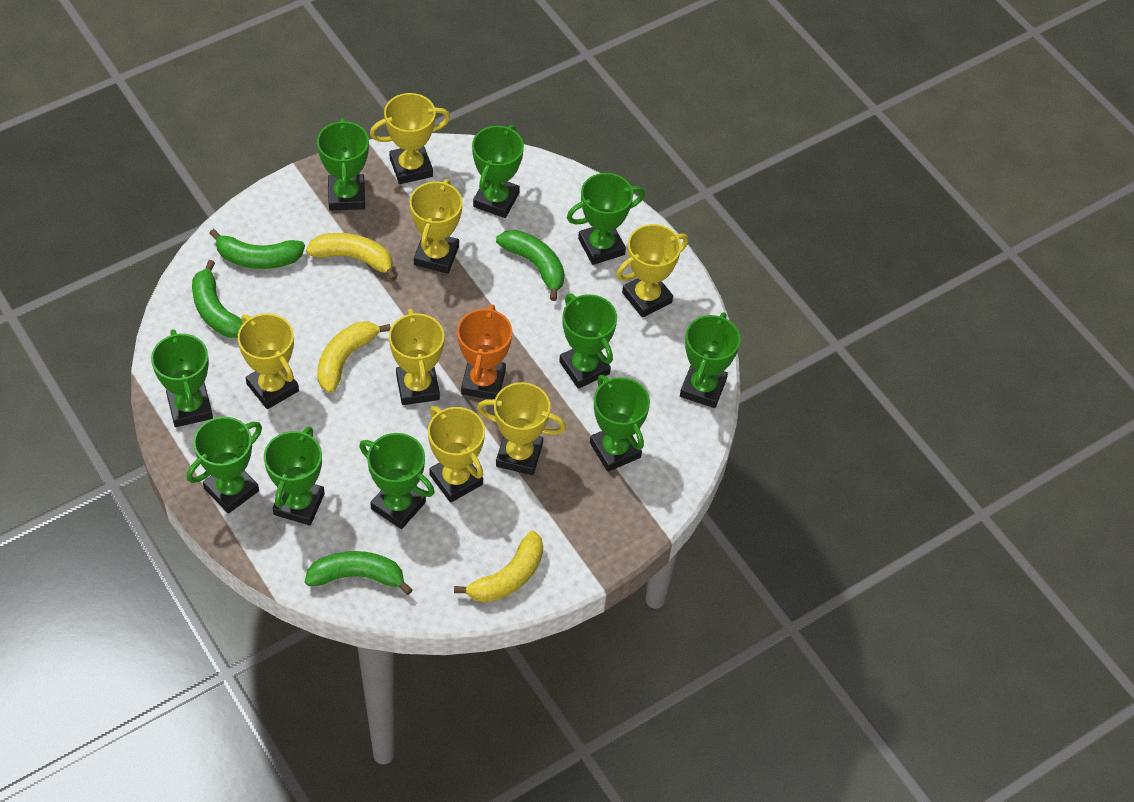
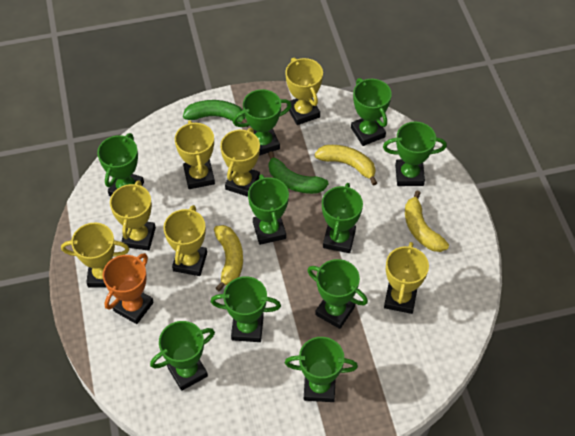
green banana: 4 -> 2

